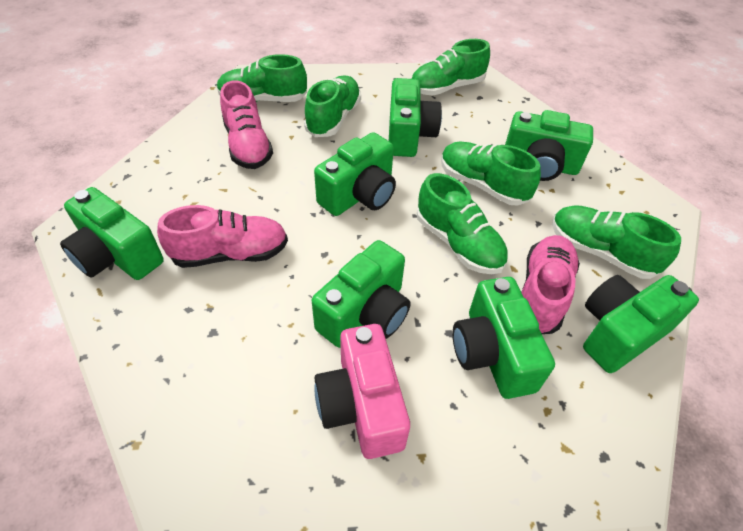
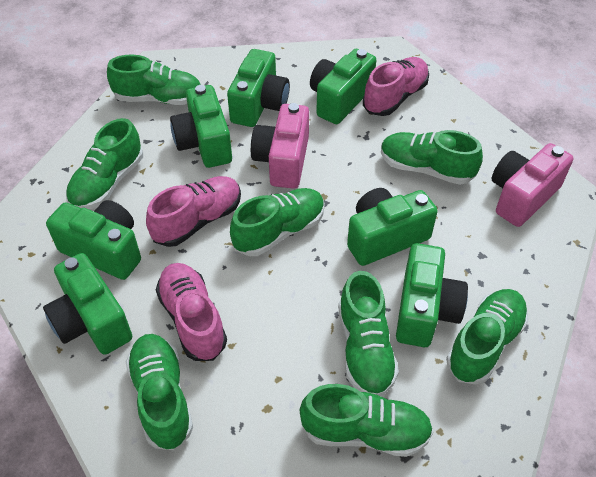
green shoe: 6 -> 8
pink camera: 1 -> 2

